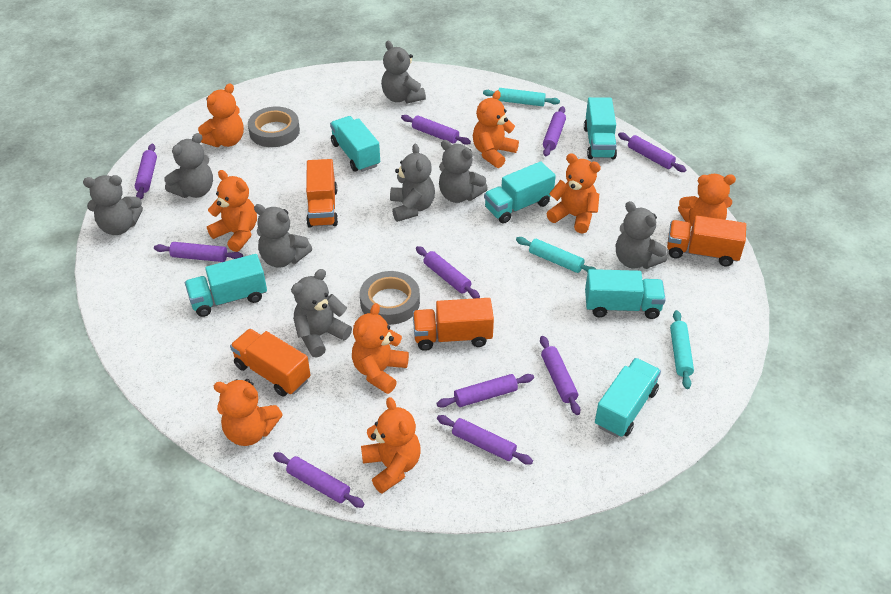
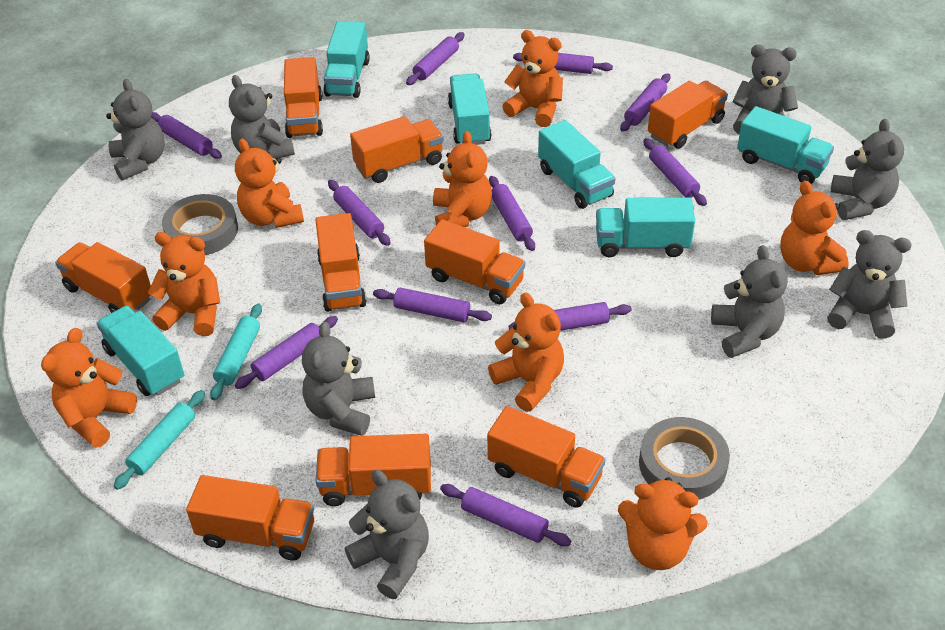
orange truck: 4 -> 9
purple rolling pin: 10 -> 11
turquoise rolling pin: 3 -> 2

